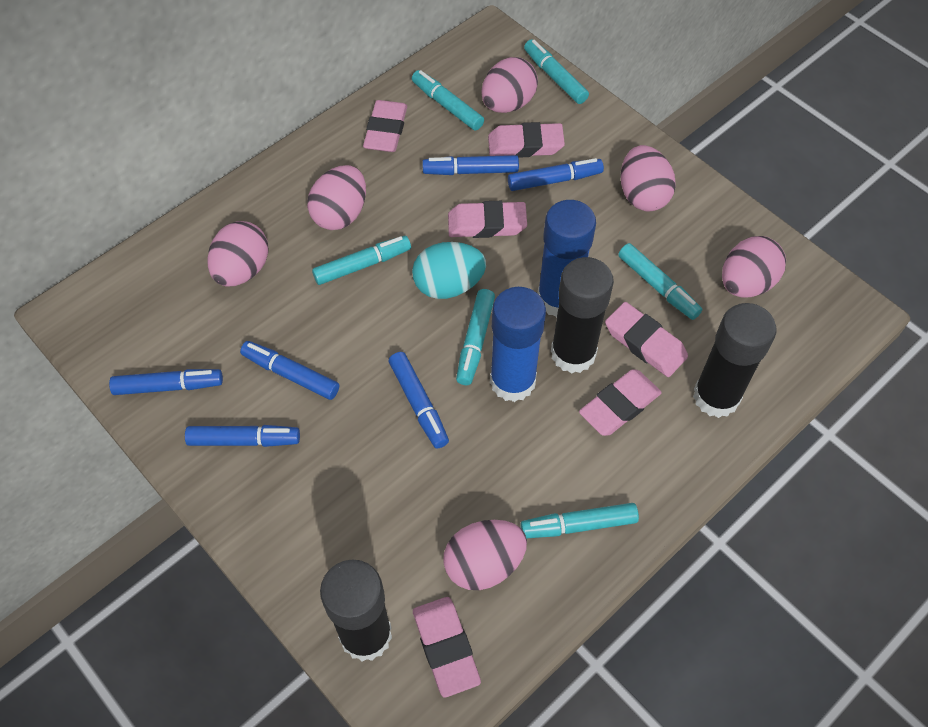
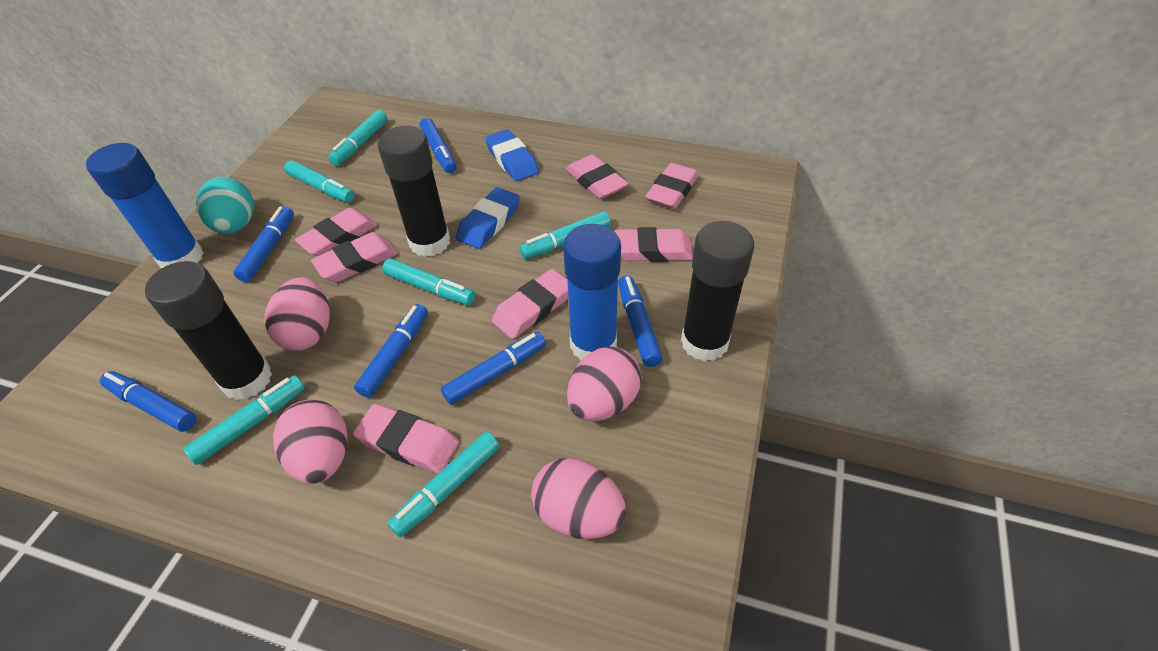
blue eraser: 0 -> 2
pink egg: 6 -> 4
pink eraser: 6 -> 7

